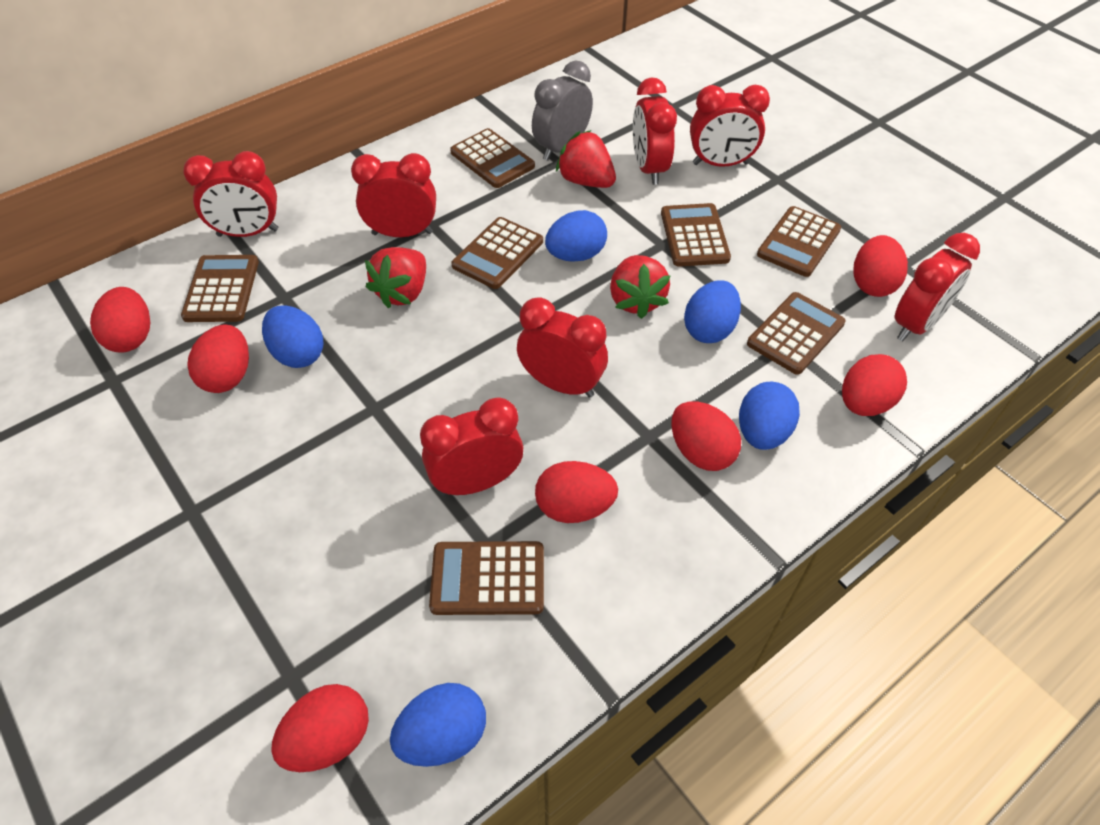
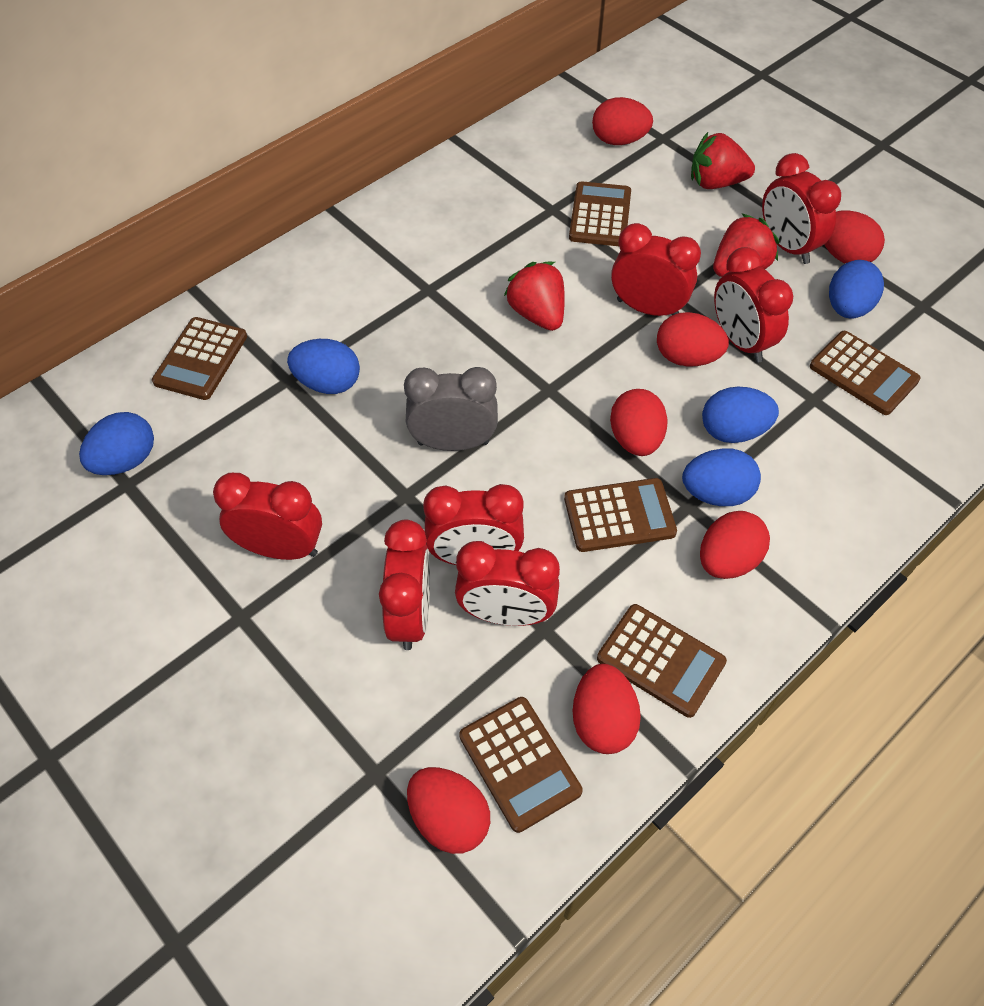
brown calculator: 7 -> 6

